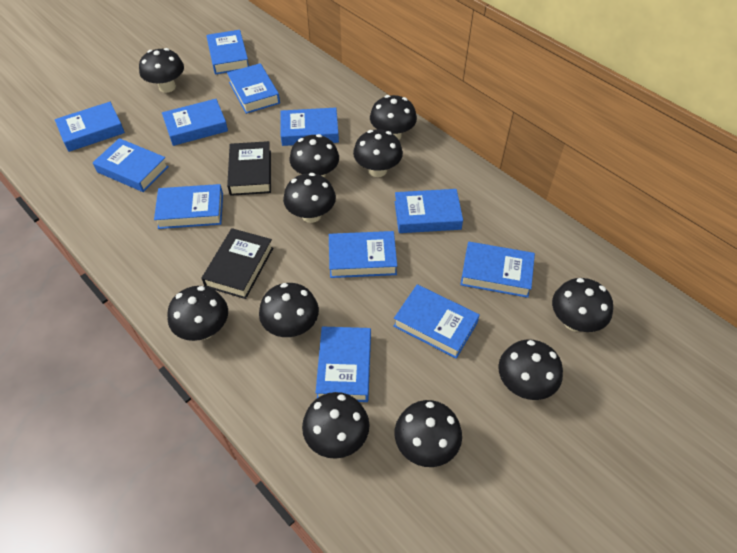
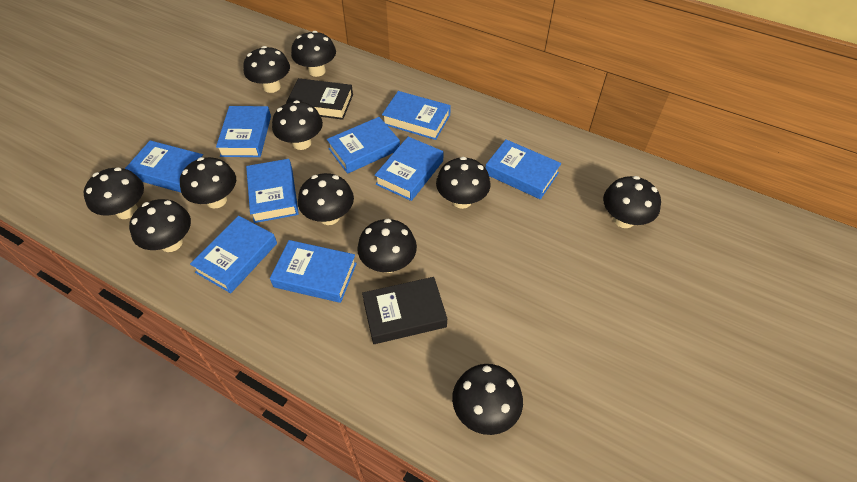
blue book: 12 -> 9

